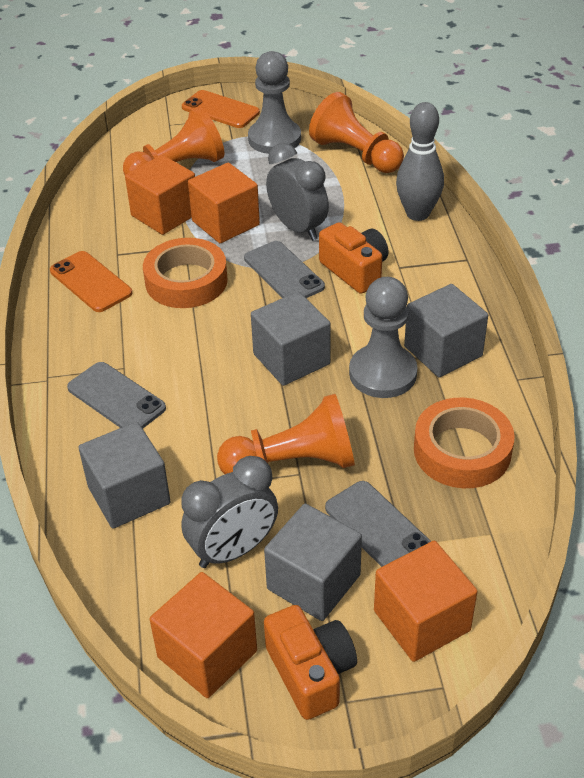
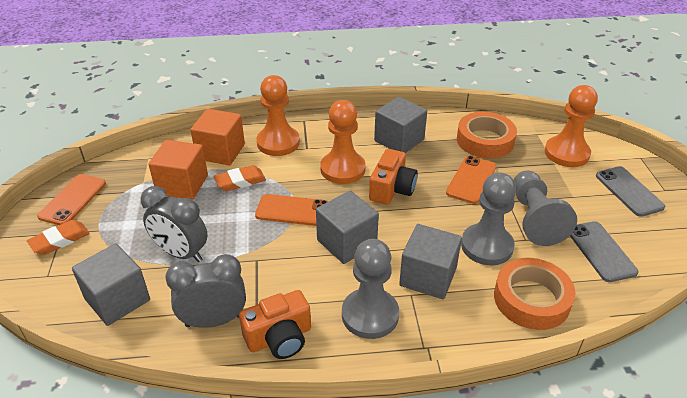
grey bowling pin: 1 -> 0
grey pawn: 2 -> 3
grey phone: 3 -> 2
orange cube: 4 -> 2
orange eraser: 0 -> 2
orange phone: 2 -> 3

